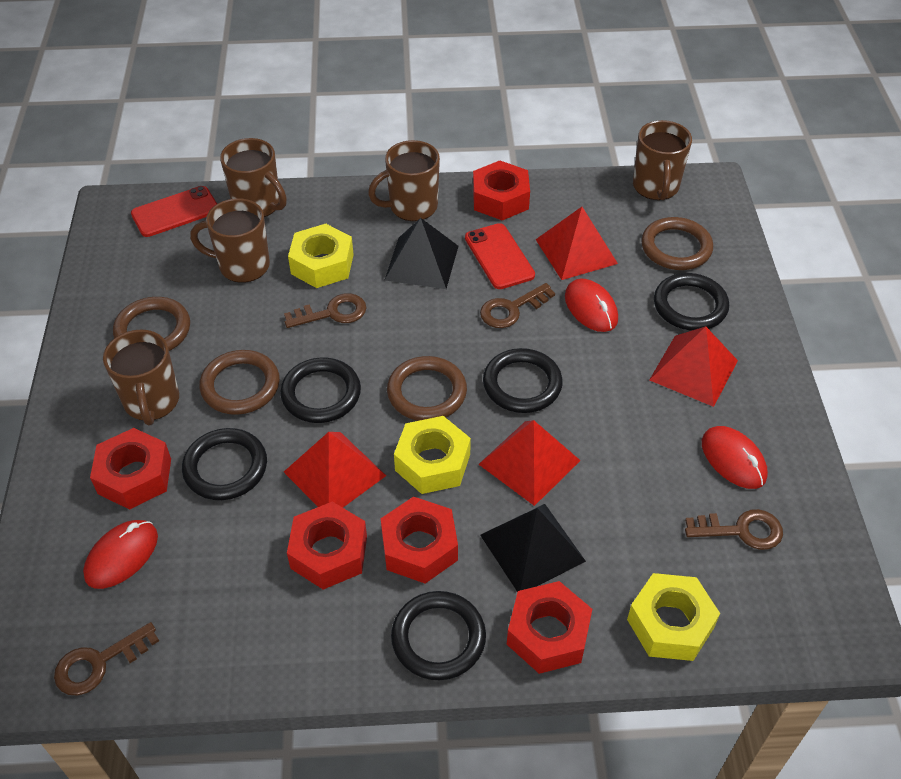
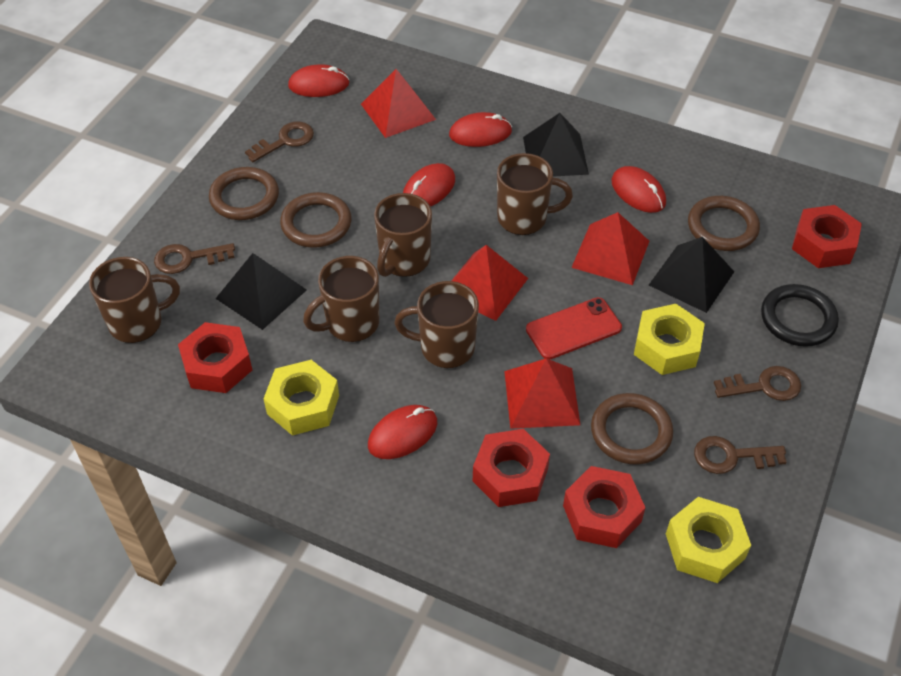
black pyramid: 2 -> 3
black ring: 5 -> 1
red mouse: 3 -> 5
red nut: 5 -> 4
red phone: 2 -> 1

